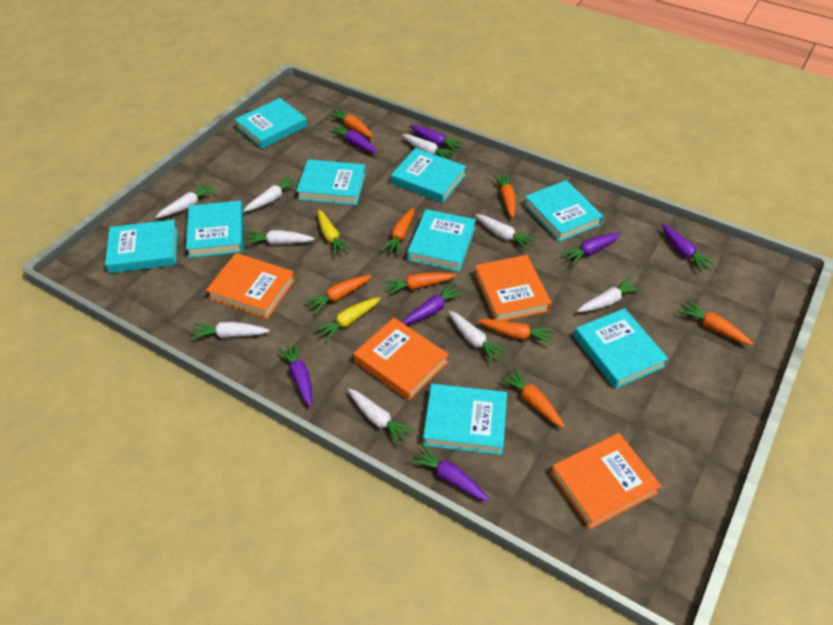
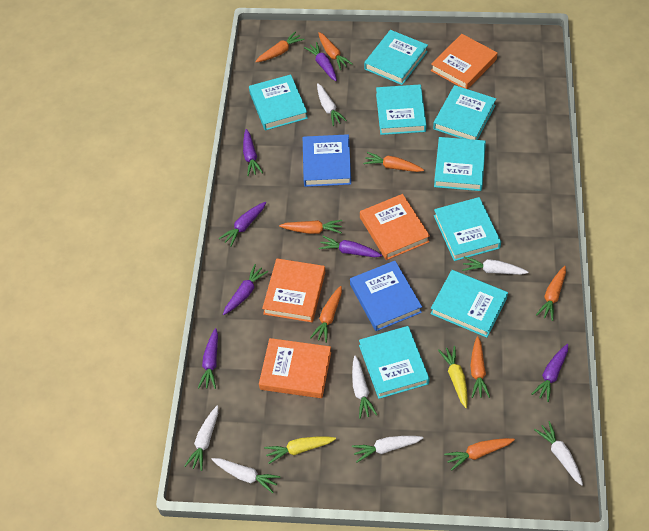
blue book: 0 -> 2
turquoise book: 9 -> 8
white carrot: 9 -> 7

